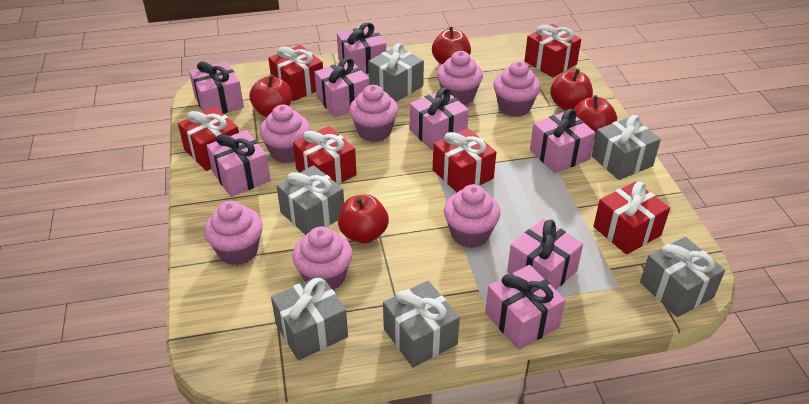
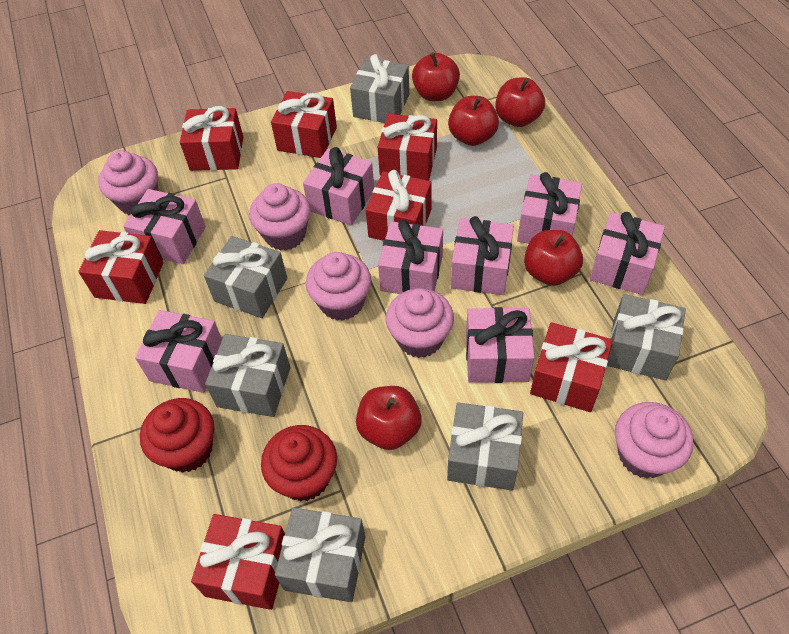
pink cupcake: 7 -> 5
red cupcake: 0 -> 2
red gift: 6 -> 7

